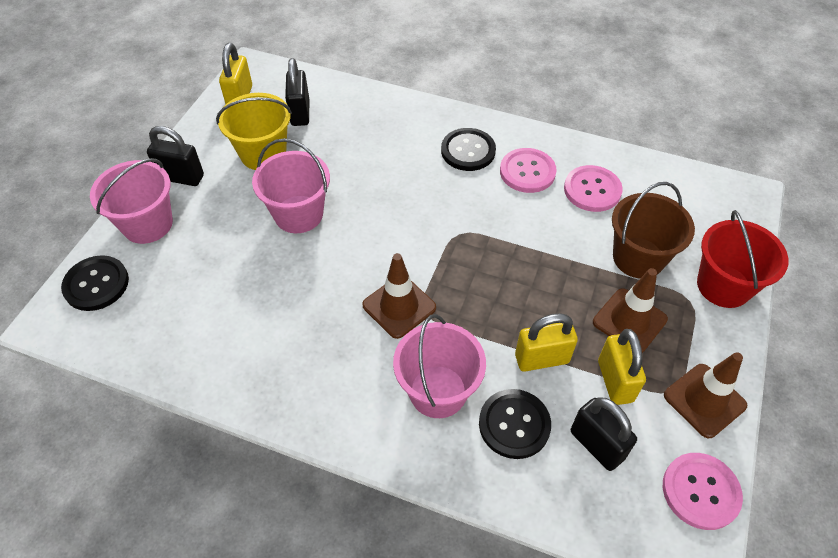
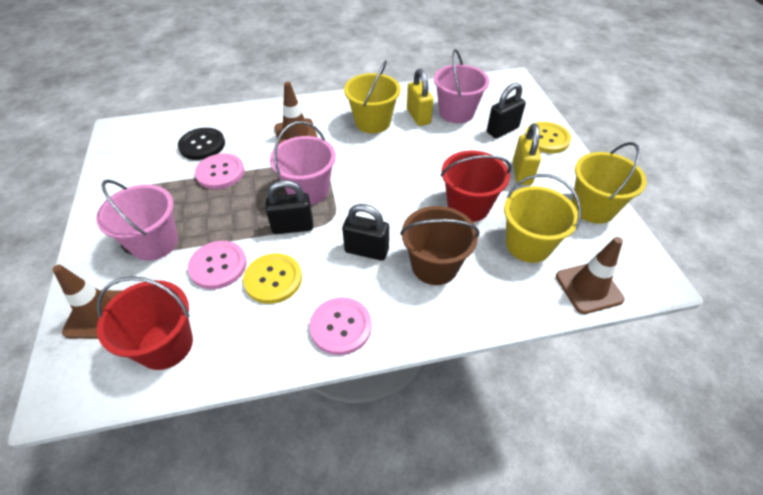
black button: 3 -> 1
red bucket: 1 -> 2
yellow bucket: 1 -> 3
yellow button: 0 -> 2
yellow padlock: 3 -> 2

